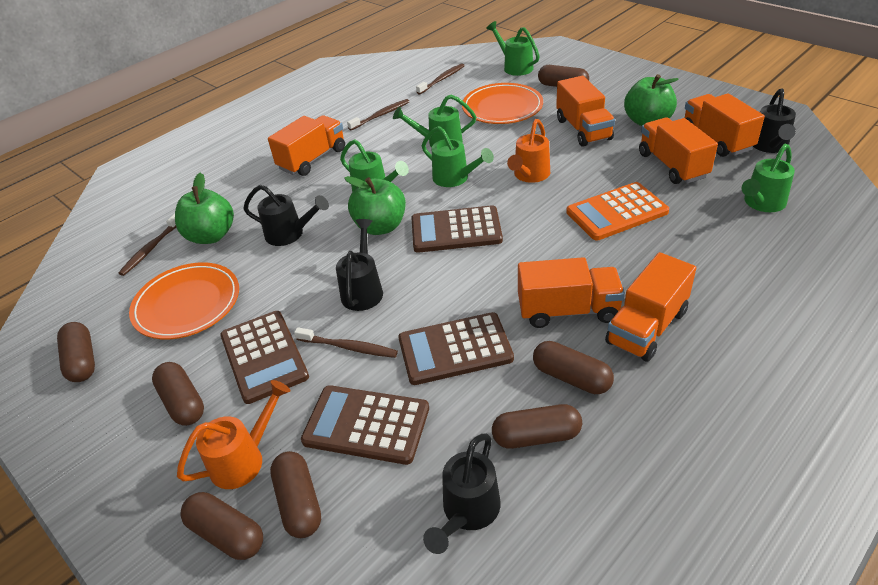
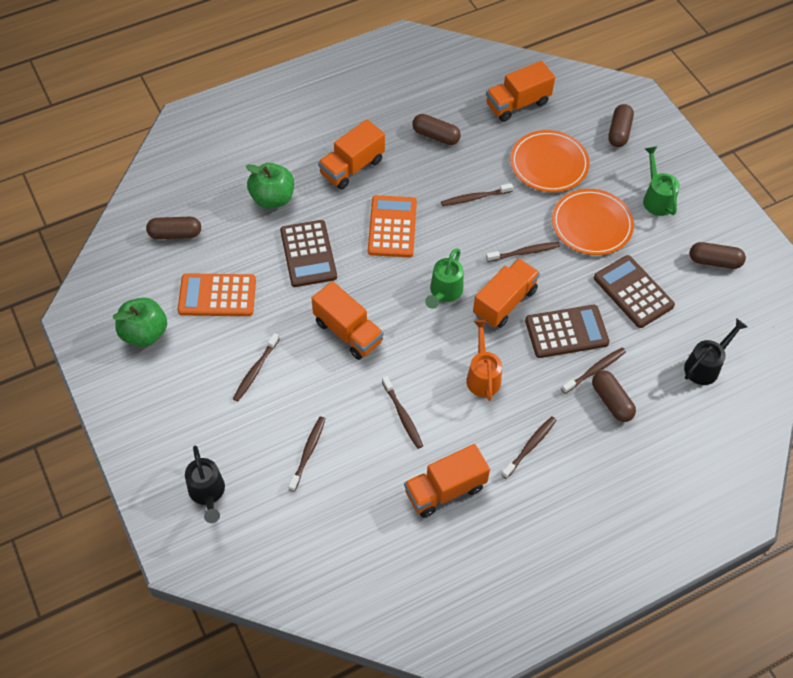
black watering can: 4 -> 2
brown calculator: 4 -> 3
brown capsule: 7 -> 5
brown toothbrush: 4 -> 7
green apple: 3 -> 2
green watering can: 5 -> 2
orange calculator: 1 -> 2
orange truck: 6 -> 5
orange watering can: 2 -> 1

